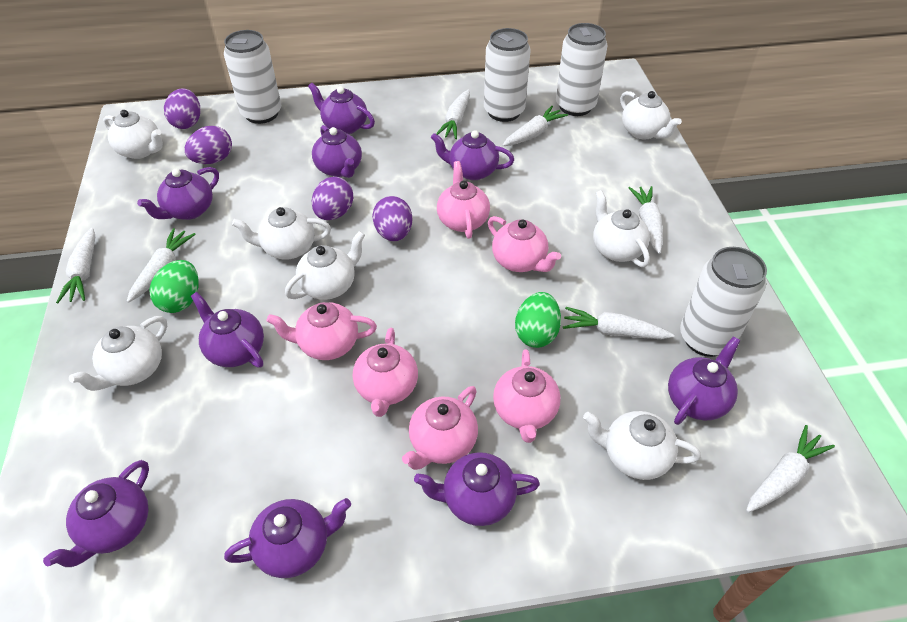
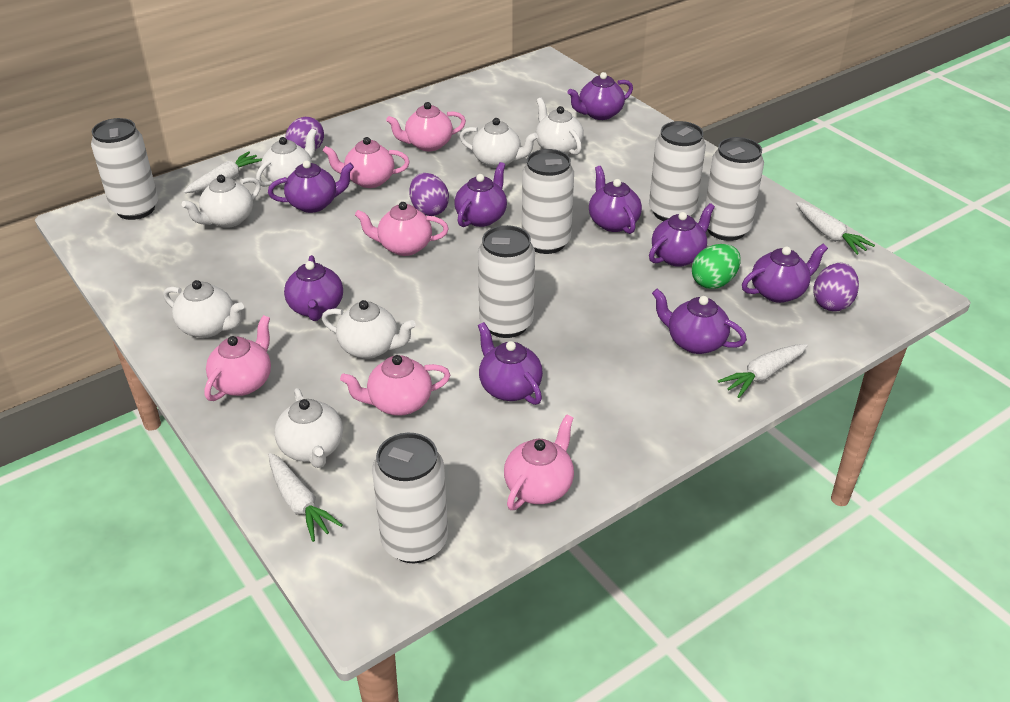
green egg: 2 -> 1
purple egg: 4 -> 3
white can: 4 -> 6
white carrot: 7 -> 4

